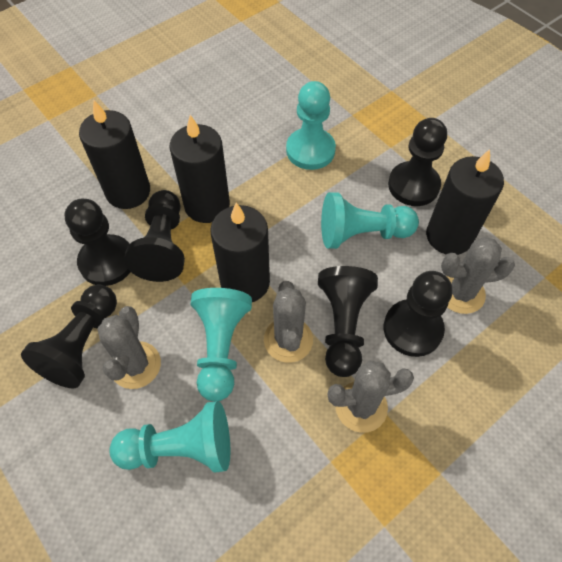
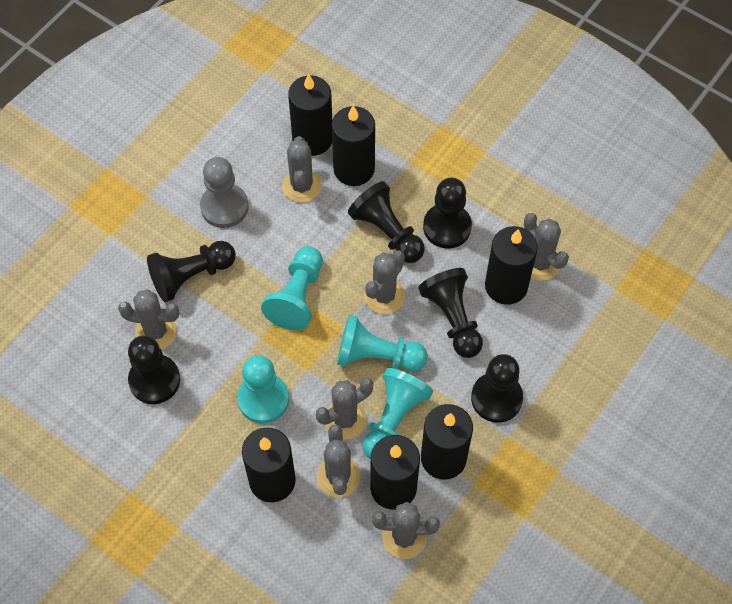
black candle: 4 -> 6
grey cactus: 4 -> 7
grey pawn: 0 -> 1

